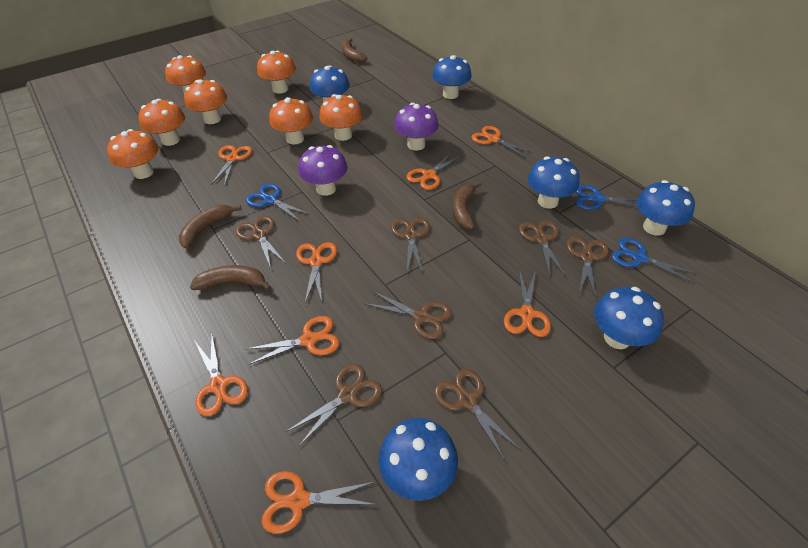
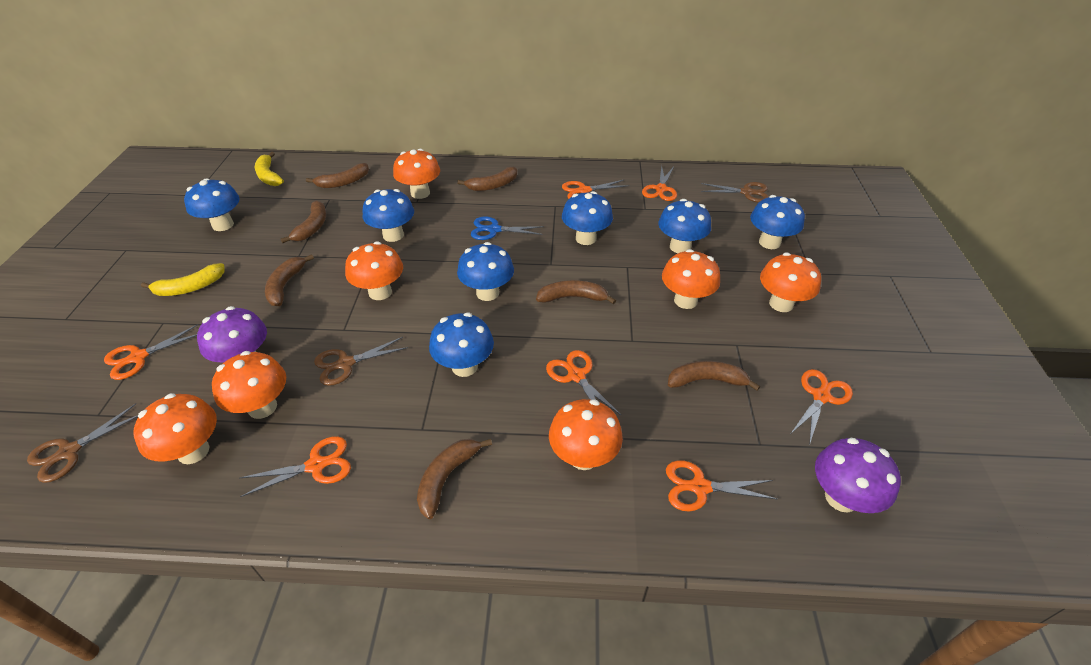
blue mushroom: 6 -> 7
blue scissors: 3 -> 1
brown banana: 4 -> 7
brown scissors: 7 -> 3
orange scissors: 8 -> 7
yellow banana: 0 -> 2

